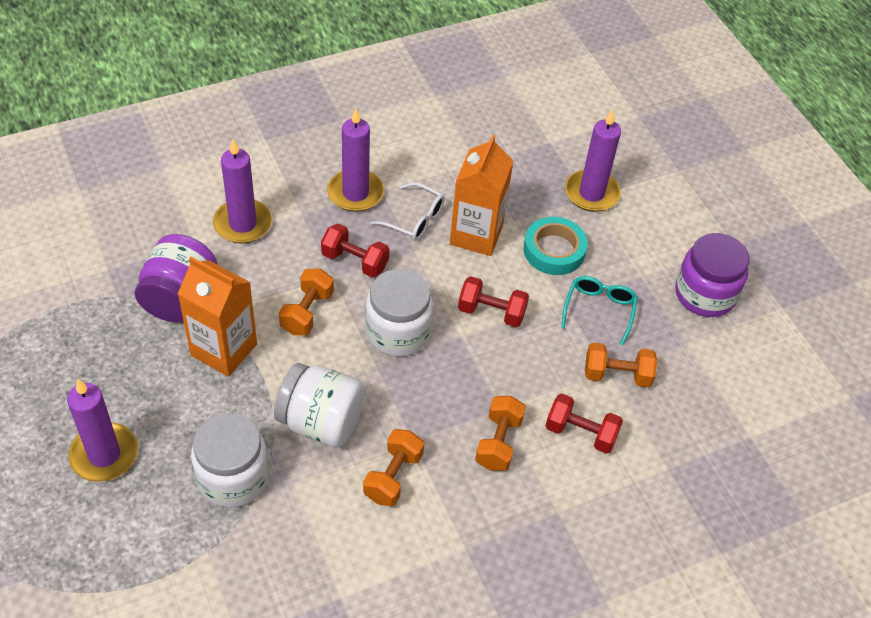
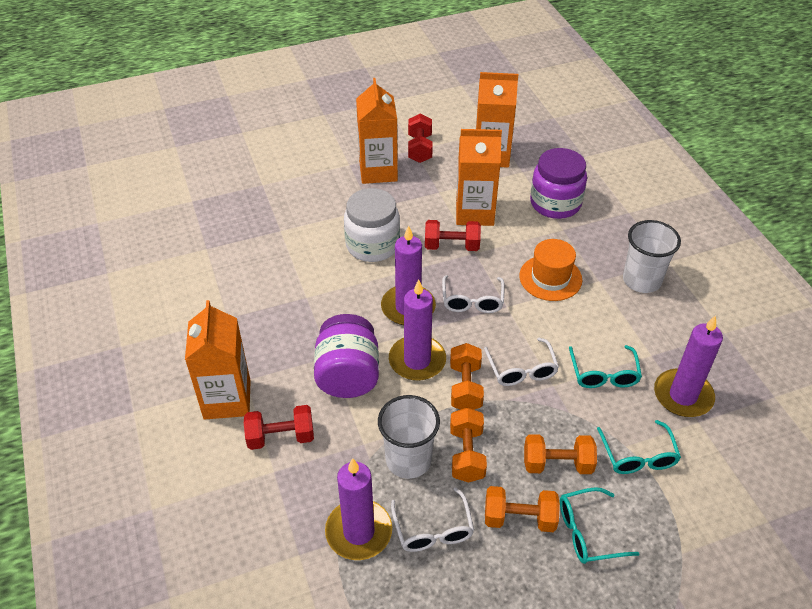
orange carton: 2 -> 4
orange hat: 0 -> 1
turquoise glasses: 1 -> 3
turquoise tape: 1 -> 0
white cup: 0 -> 2
white glasses: 1 -> 3
white jar: 3 -> 1

